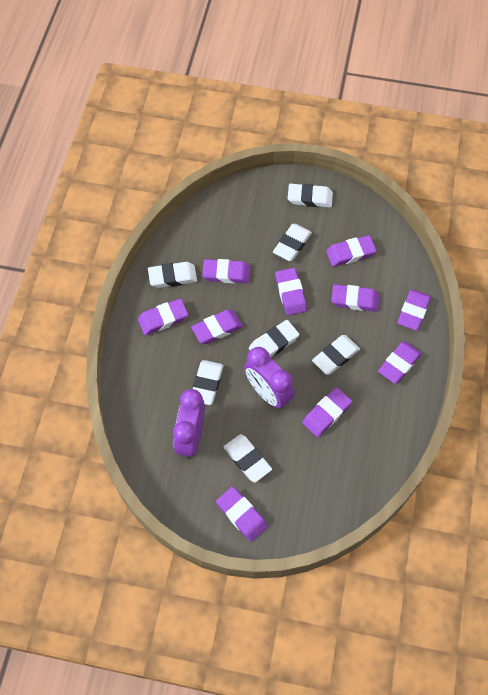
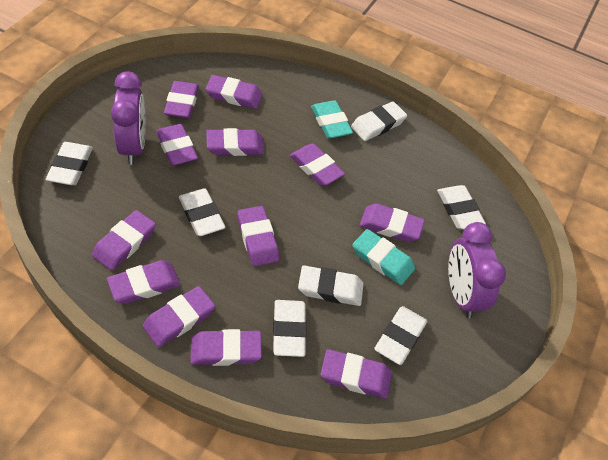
purple eraser: 10 -> 12
turquoise eraser: 0 -> 2

